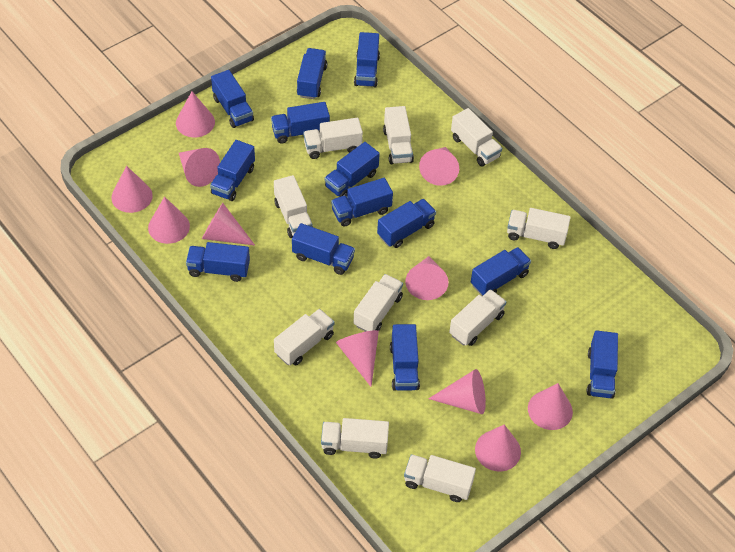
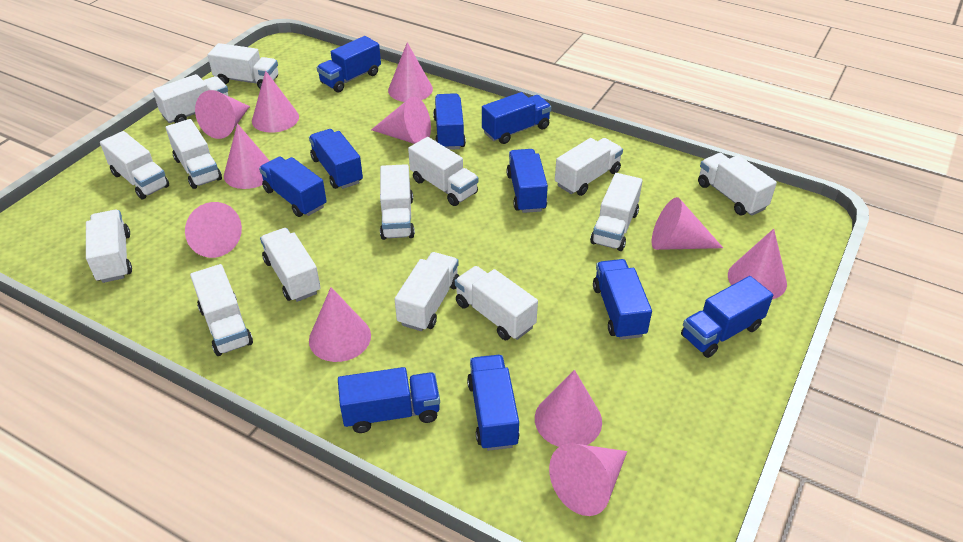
blue truck: 13 -> 10
white truck: 10 -> 14

